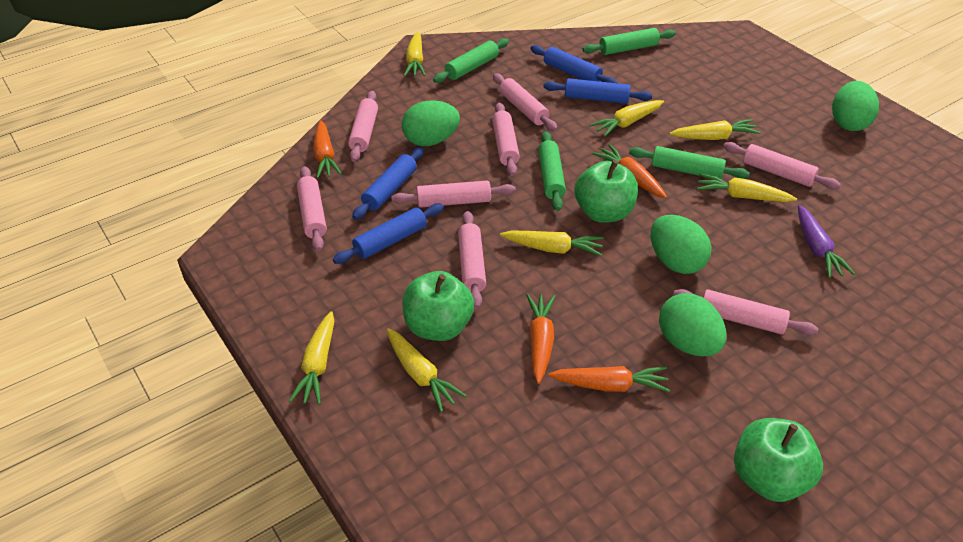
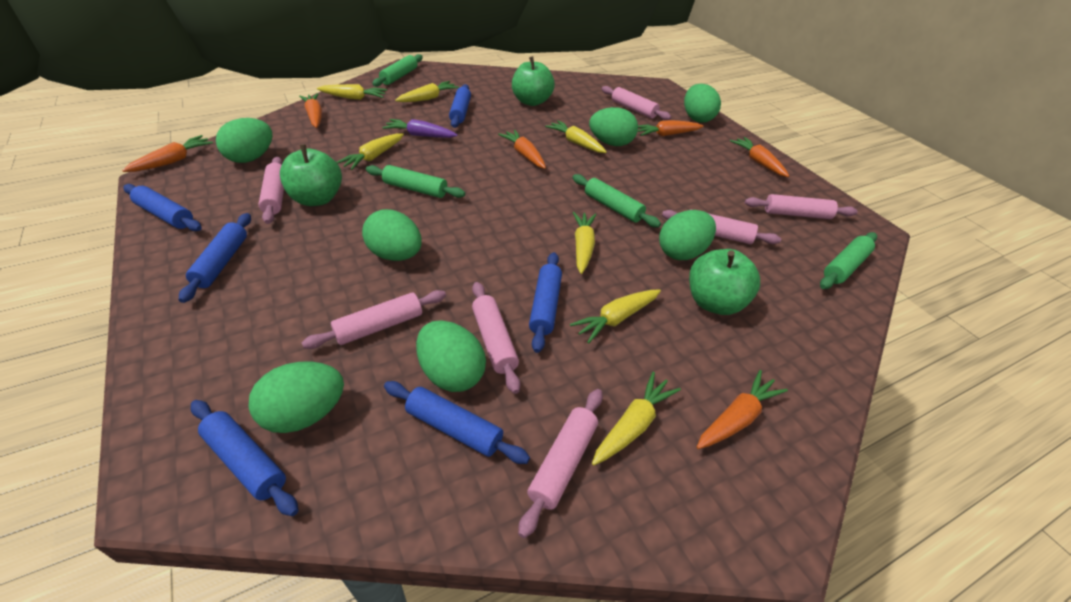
blue rolling pin: 4 -> 6
green egg: 4 -> 7
orange carrot: 4 -> 6
pink rolling pin: 8 -> 7

